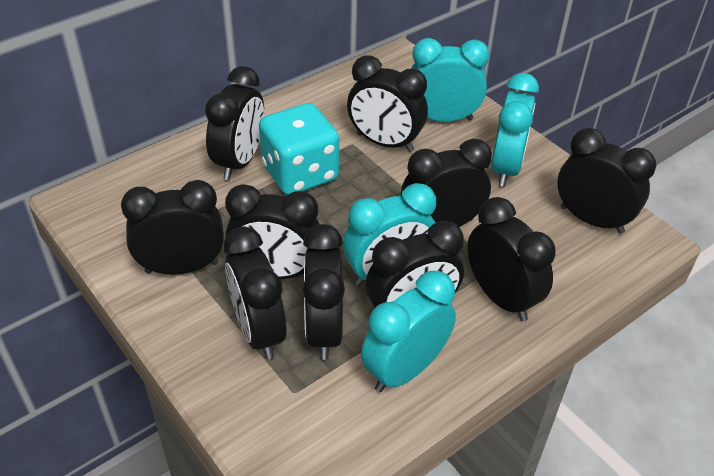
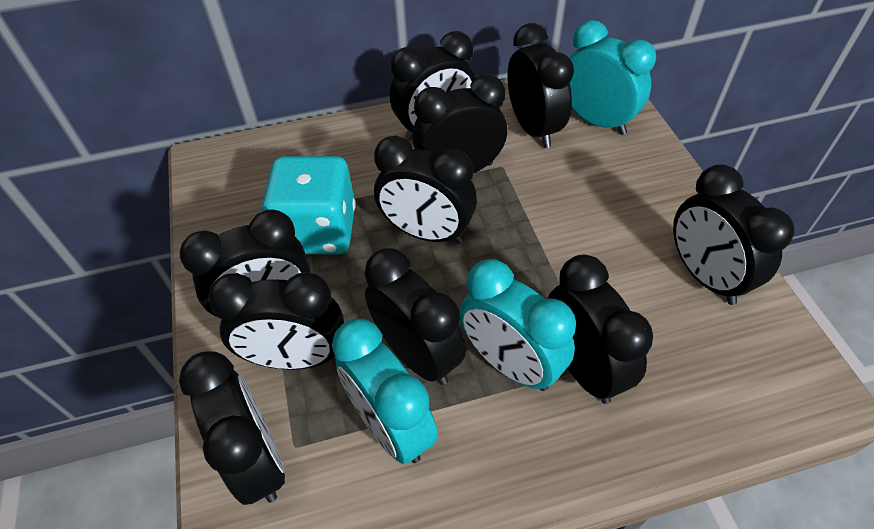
turquoise clock: 4 -> 3

